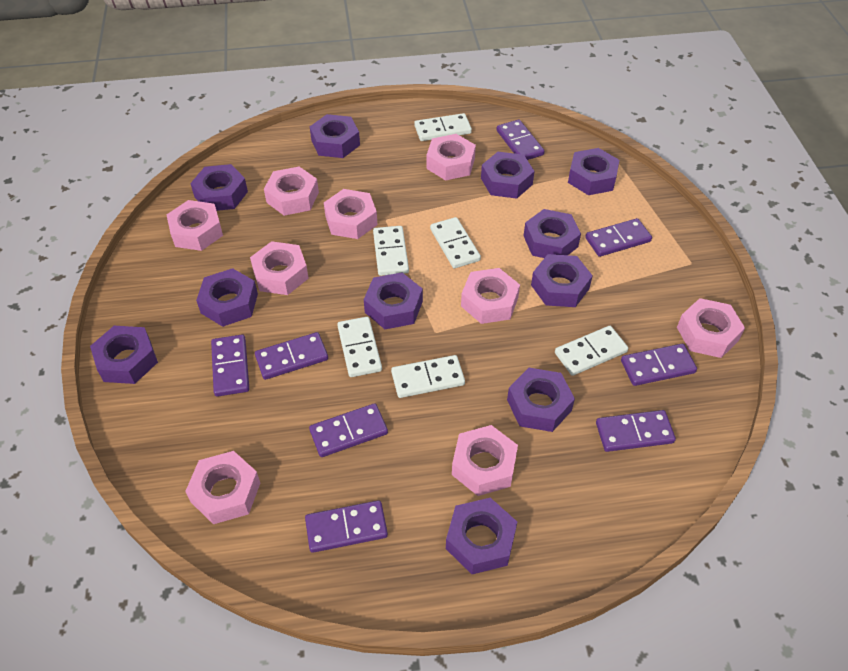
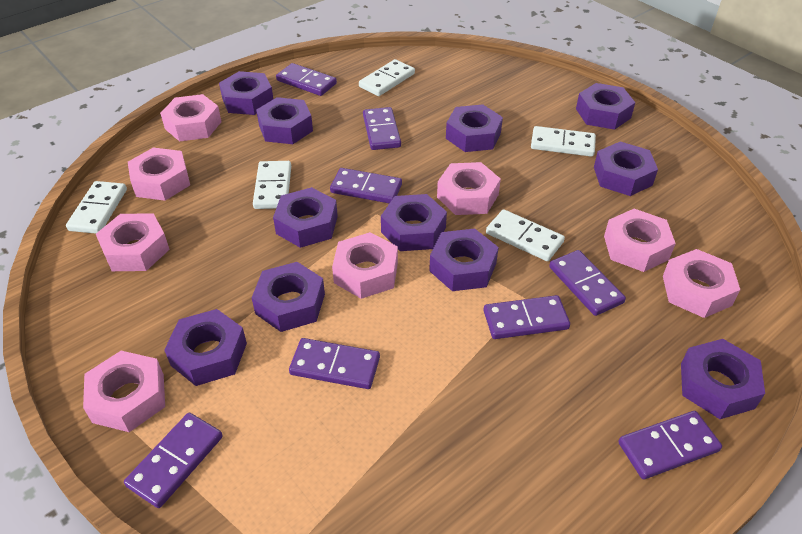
pink nut: 9 -> 8
white domino: 6 -> 5

